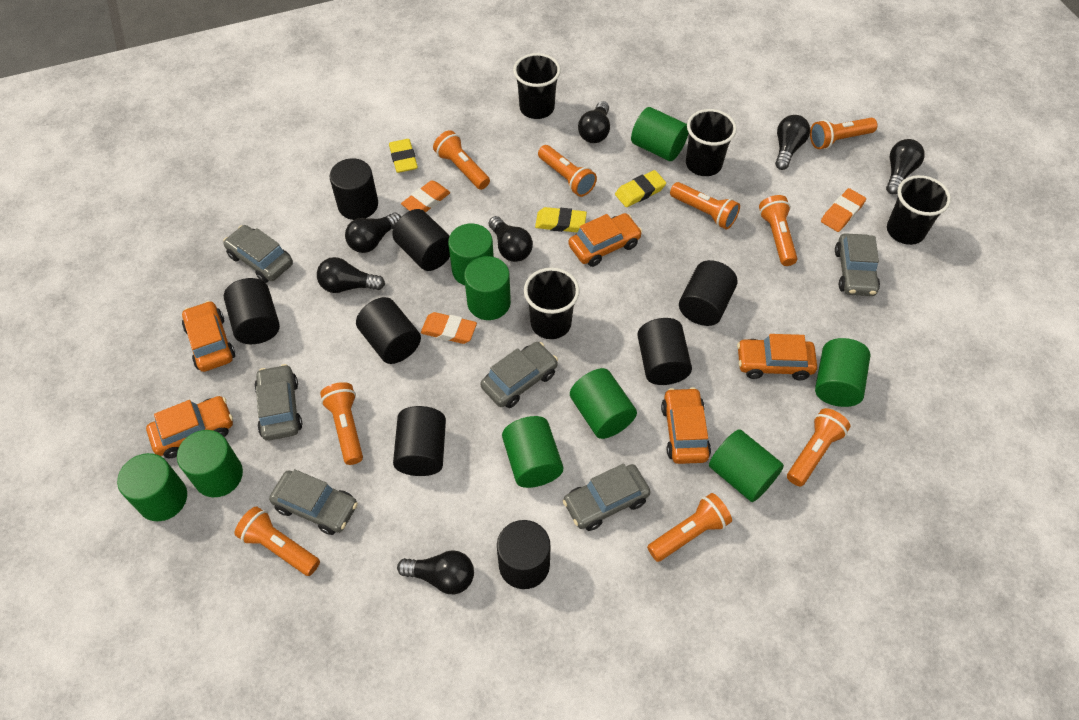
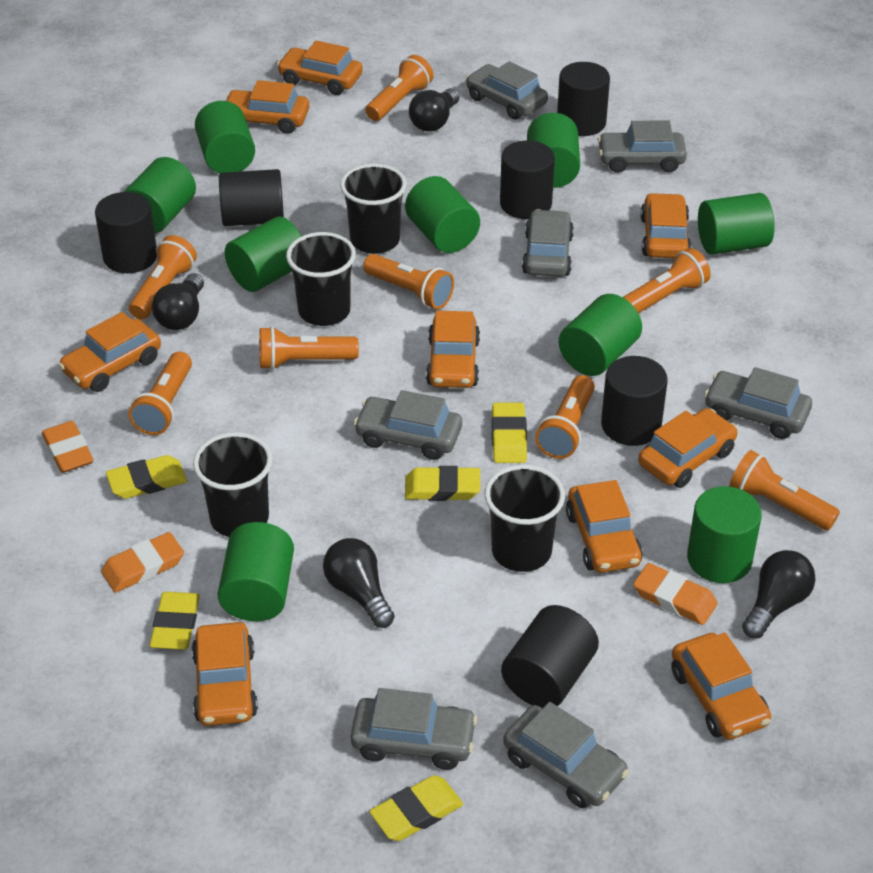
black cylinder: 8 -> 6
black light bulb: 7 -> 4
grey car: 6 -> 7
orange car: 5 -> 9
orange flashlight: 9 -> 8
yellow eraser: 3 -> 5

